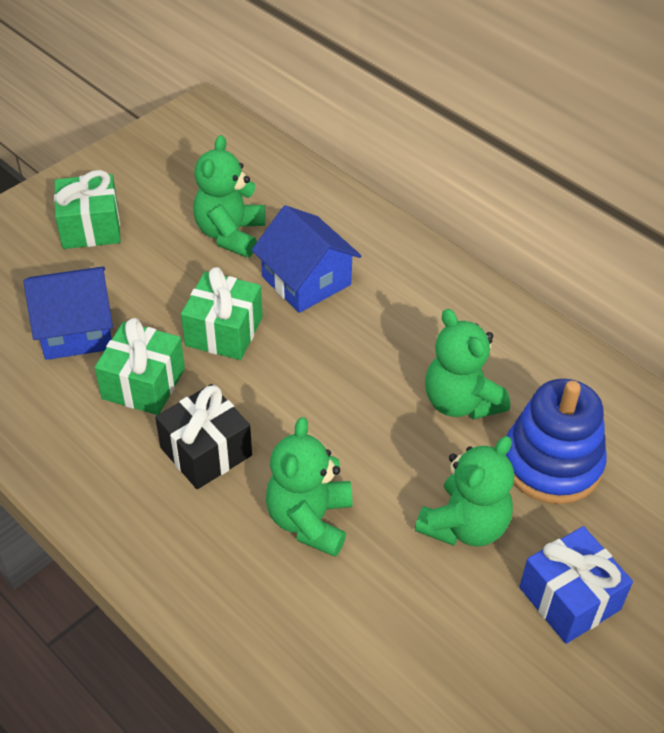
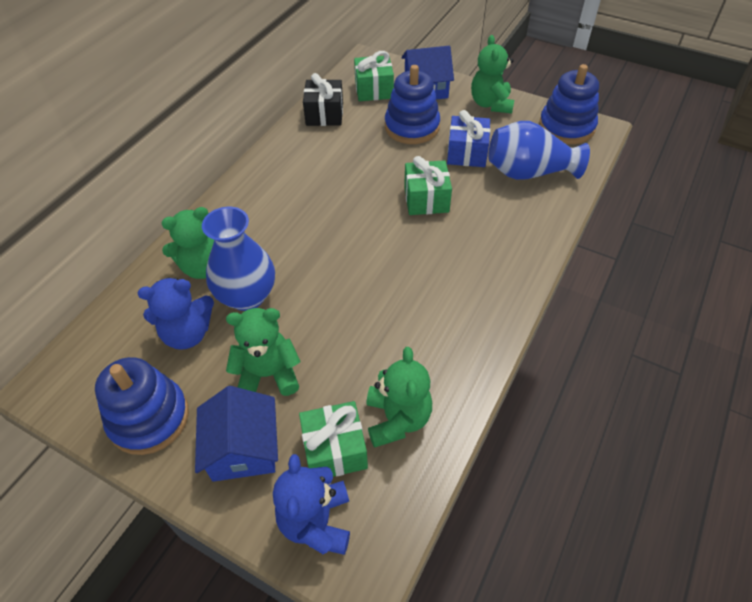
blue stacking toy: 1 -> 3
blue teddy bear: 0 -> 2
blue vase: 0 -> 2

